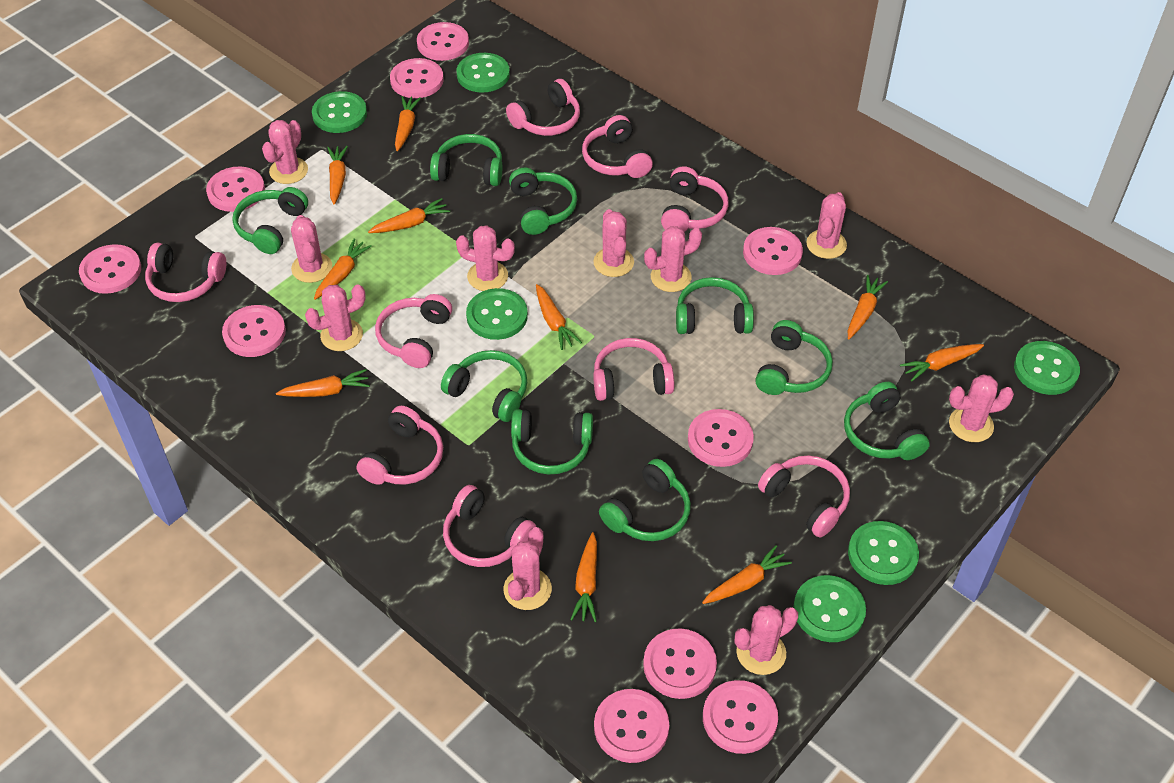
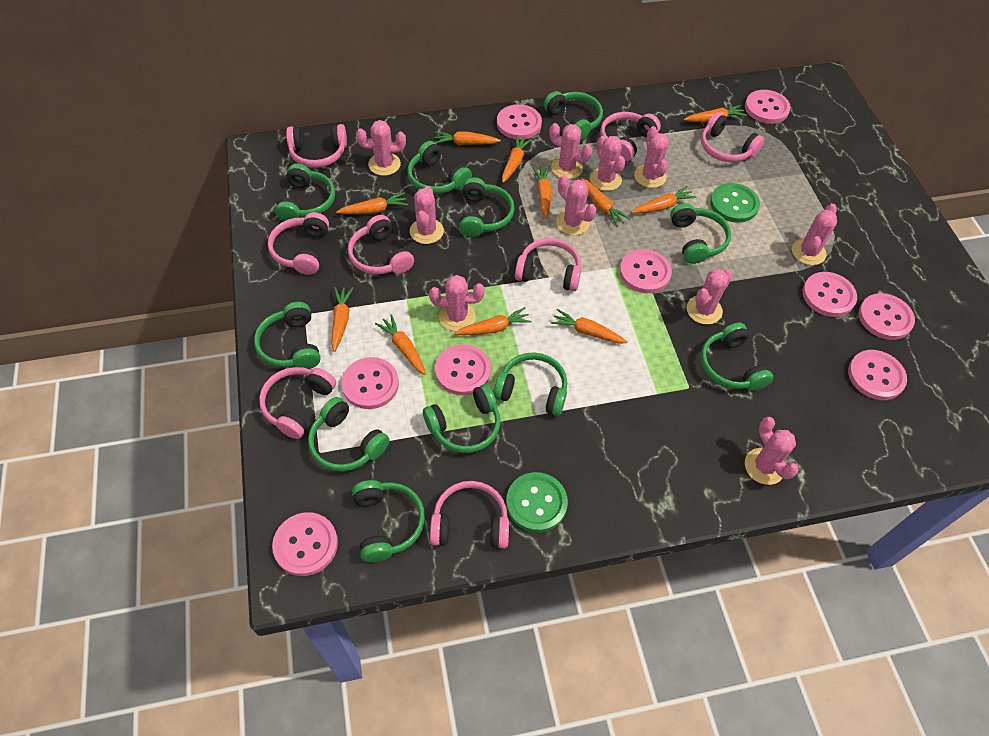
green button: 6 -> 2
green headphones: 9 -> 11
orange carrot: 10 -> 11
pink button: 10 -> 9
pink headphones: 9 -> 8

